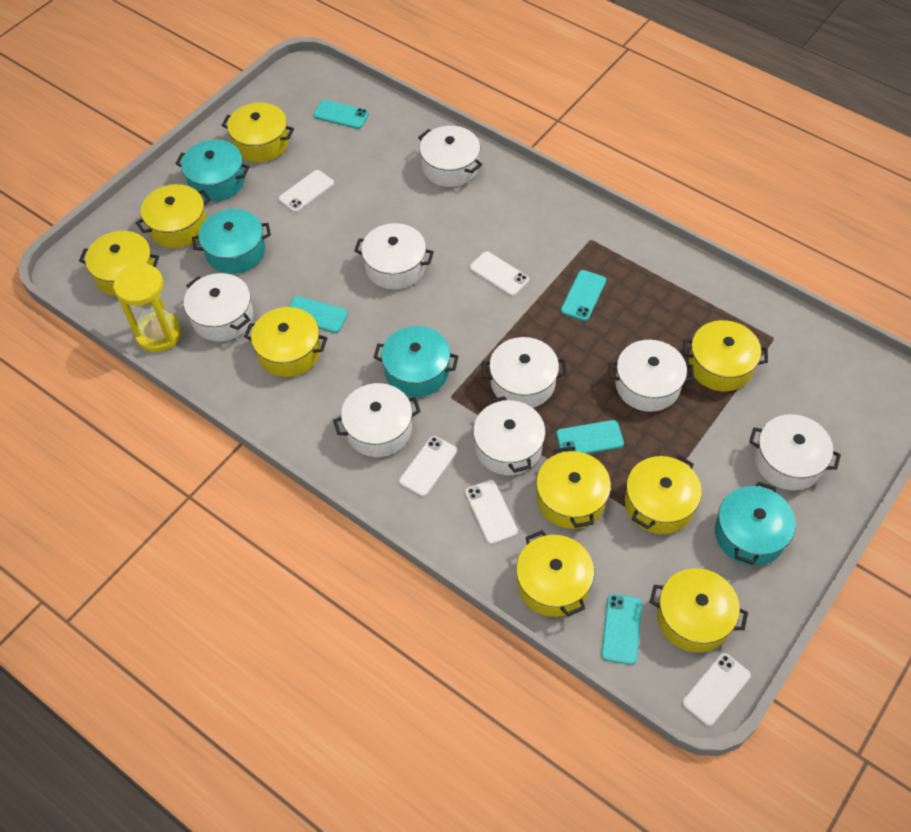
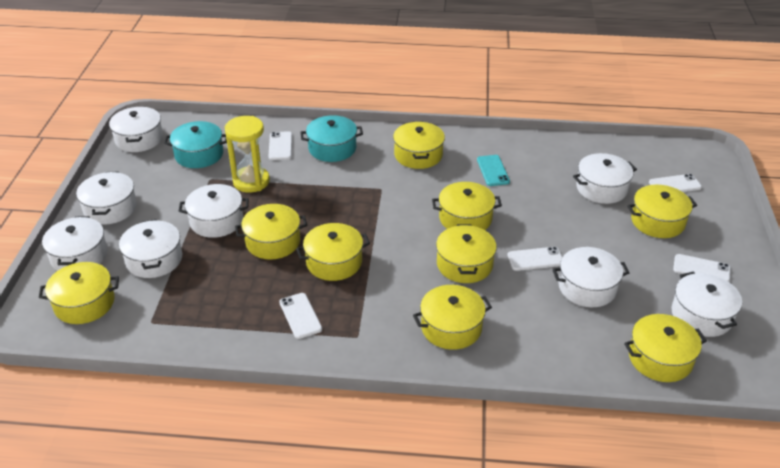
turquoise phone: 5 -> 1
turquoise pot: 4 -> 2

